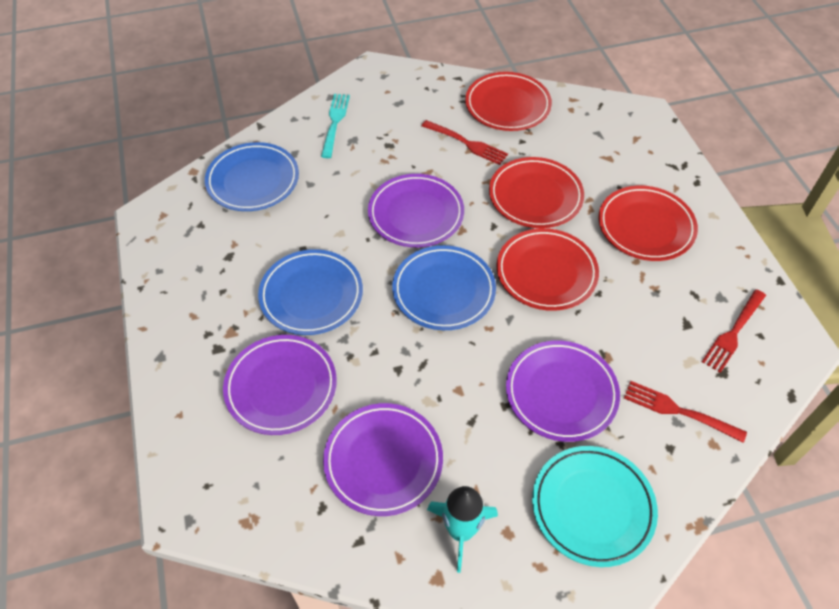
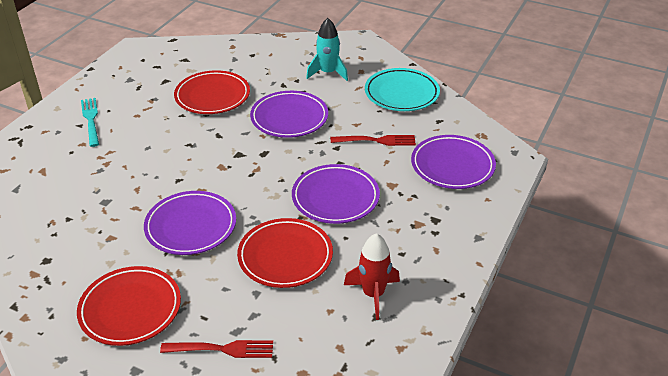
blue plate: 3 -> 0
red fork: 3 -> 2
red plate: 4 -> 3
red rocket: 0 -> 1

